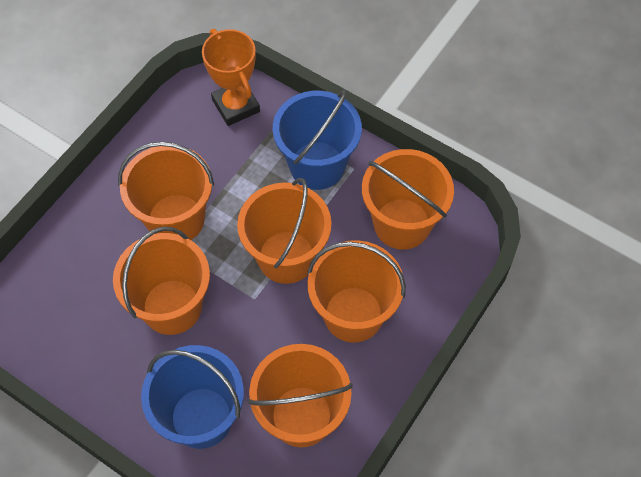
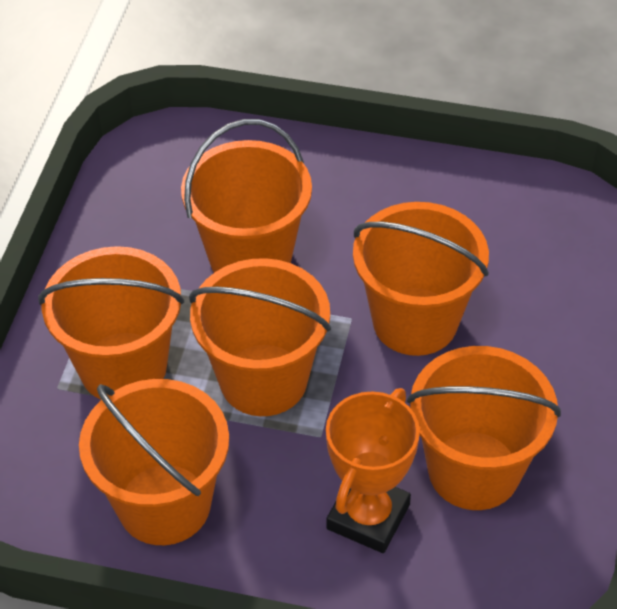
blue bucket: 2 -> 0

